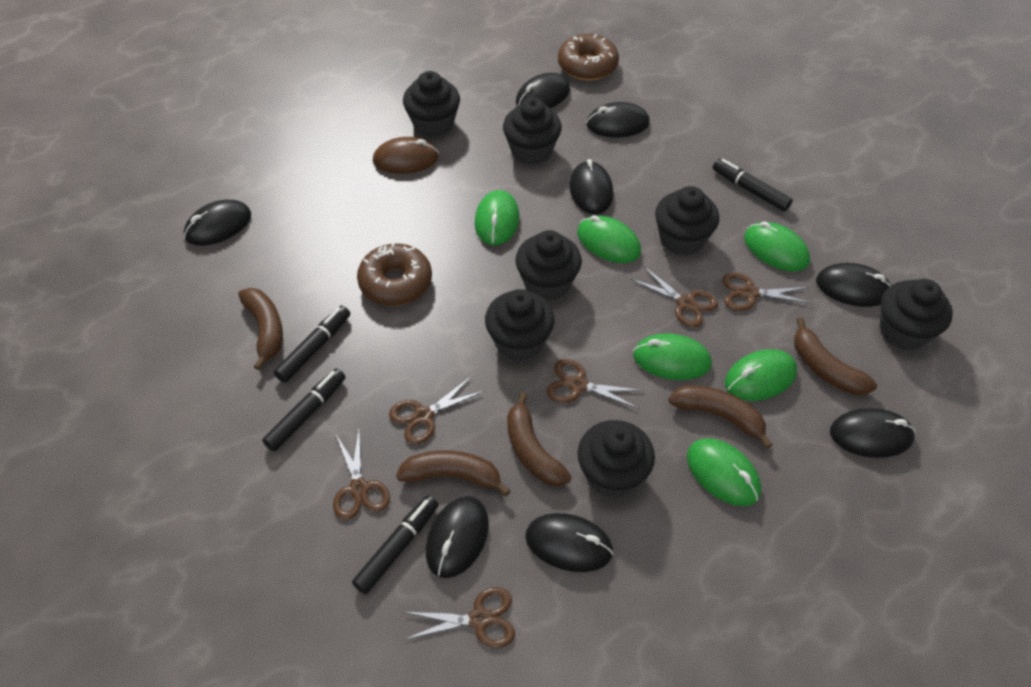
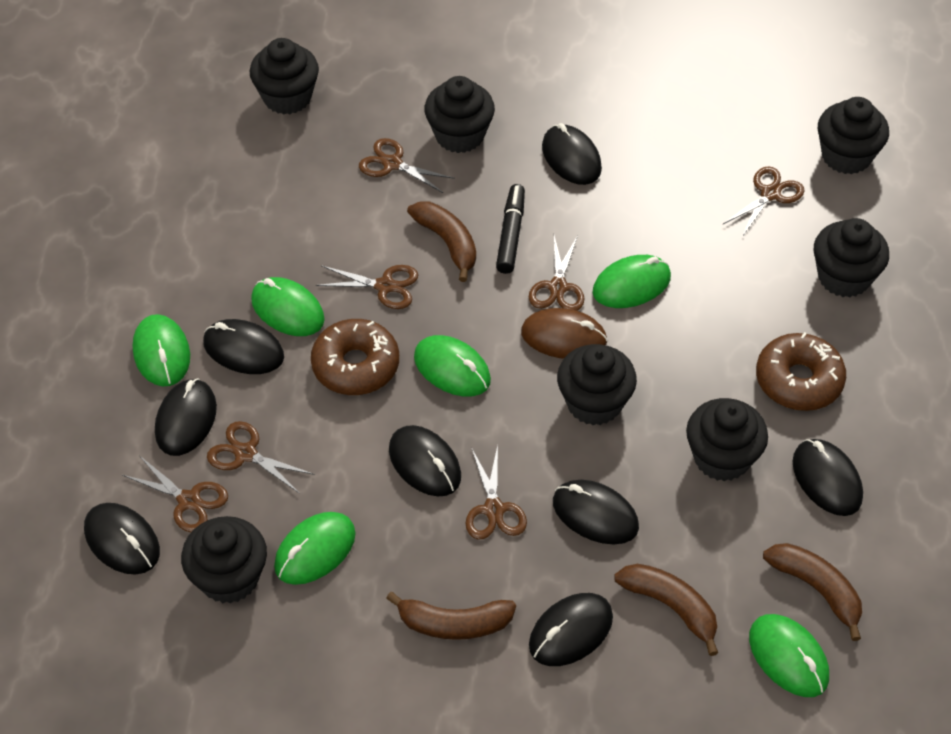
black marker: 4 -> 1
brown banana: 5 -> 4
brown scissors: 6 -> 7

